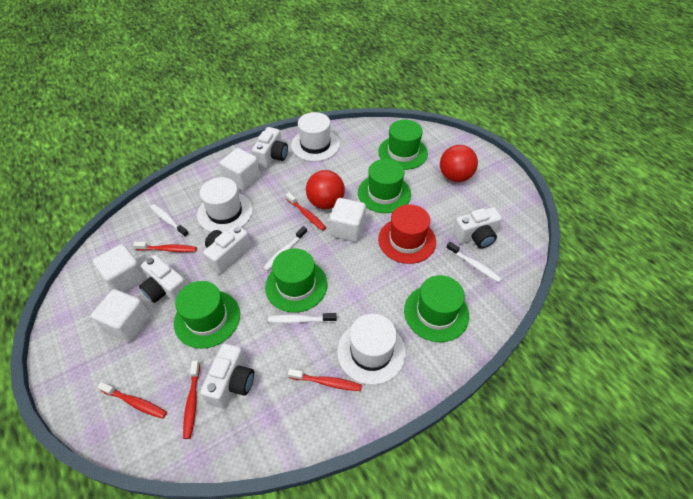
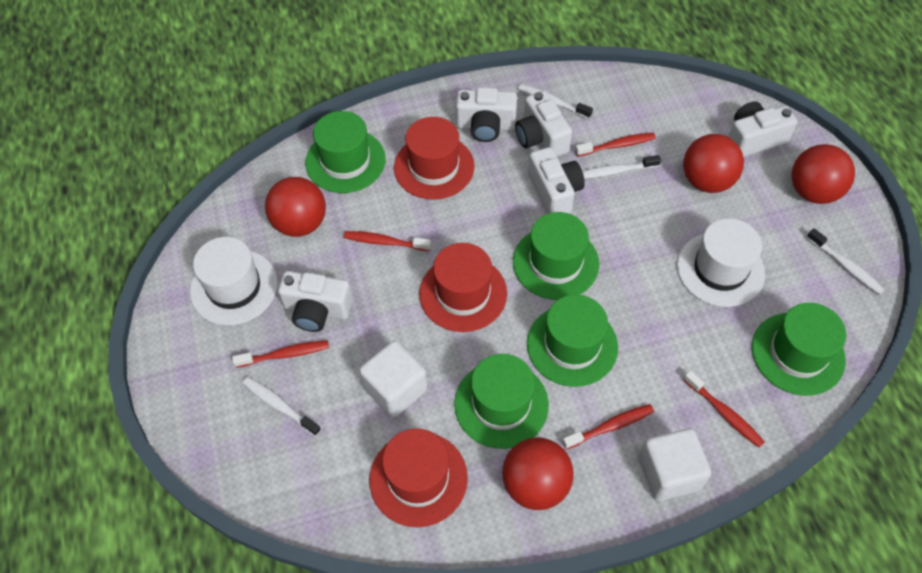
red ball: 2 -> 4
red hat: 1 -> 3
white cube: 4 -> 2
white hat: 3 -> 2

